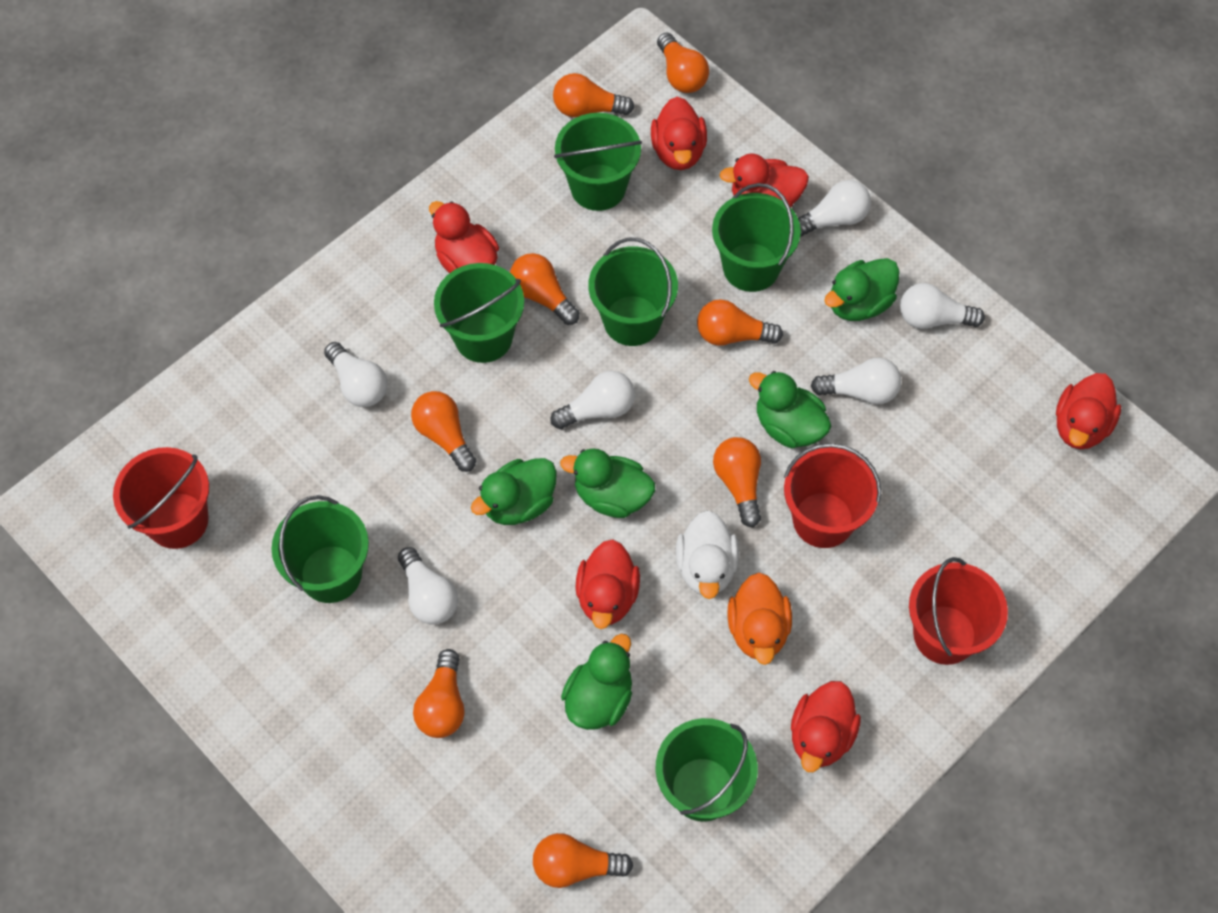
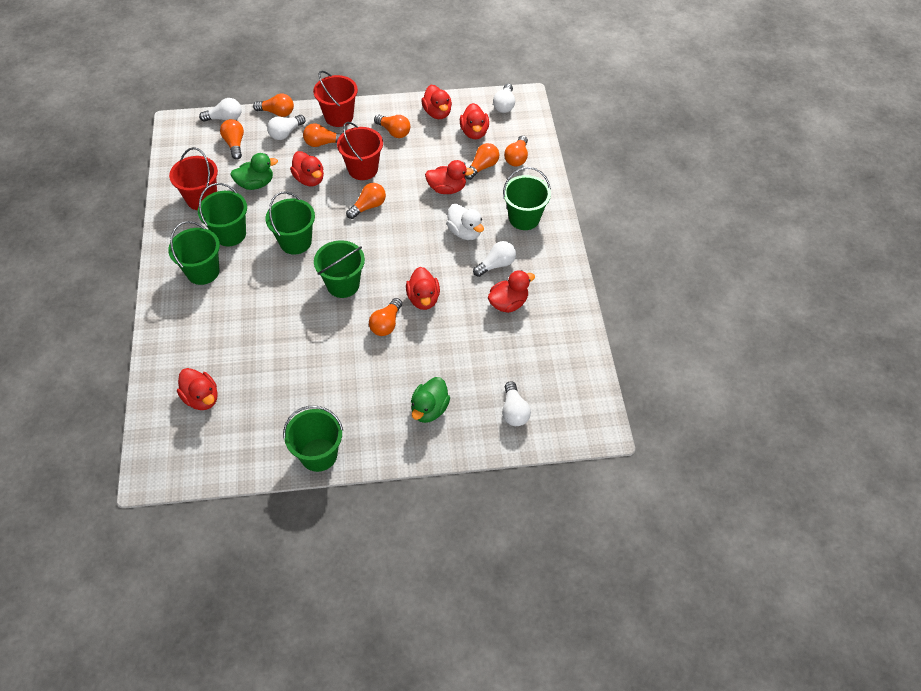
green duck: 5 -> 2
orange duck: 1 -> 0
red duck: 6 -> 7
white light bulb: 6 -> 5

